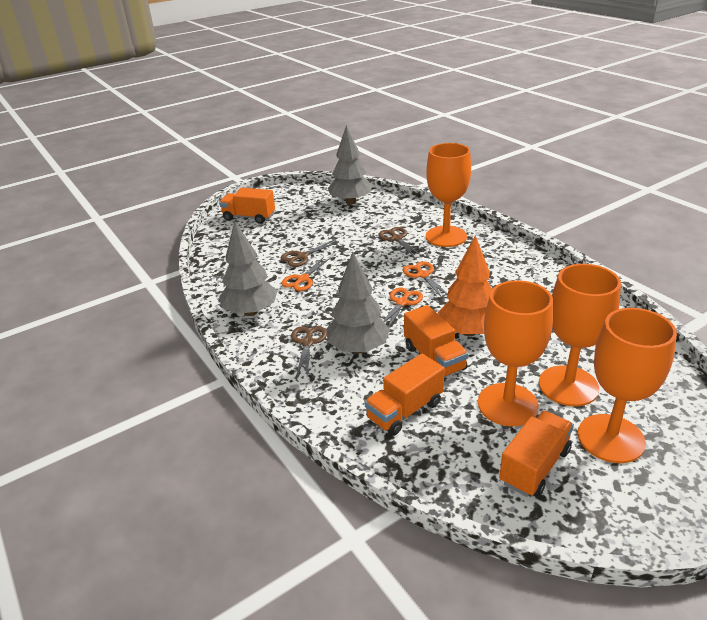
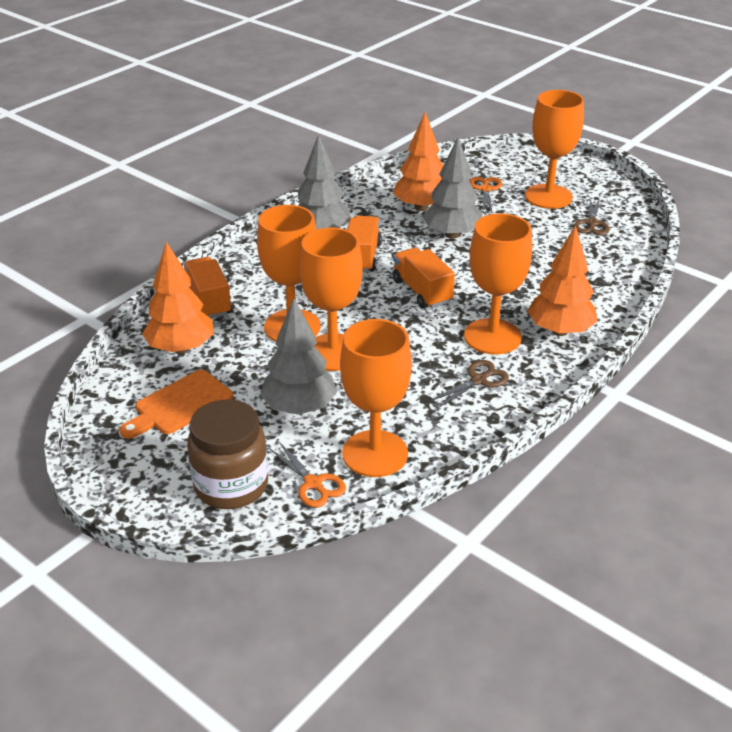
brown jar: 0 -> 1
brown scissors: 3 -> 2
orange cutting board: 0 -> 1
orange goblet: 4 -> 5
orange scissors: 3 -> 2
orange tree: 1 -> 3
orange truck: 4 -> 3

